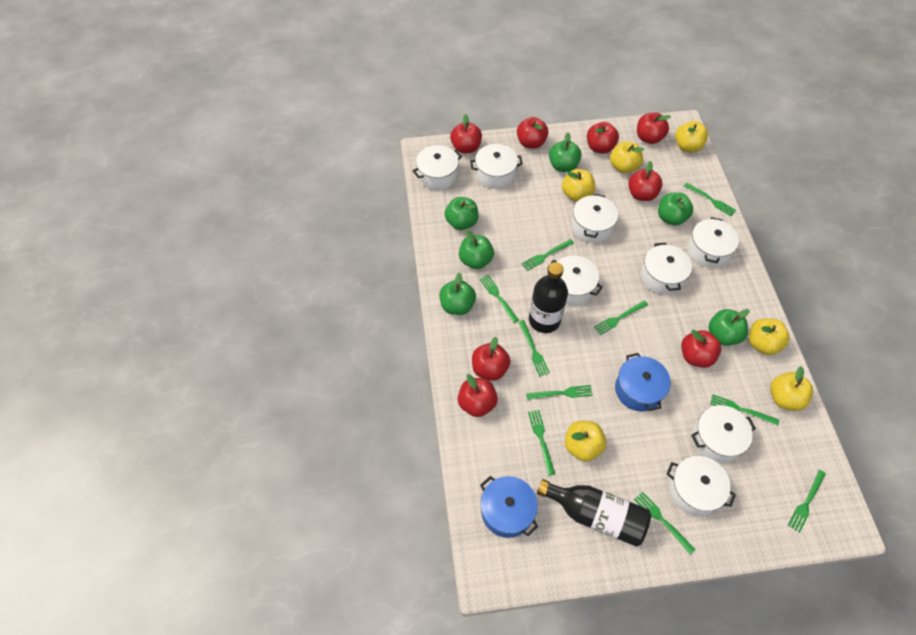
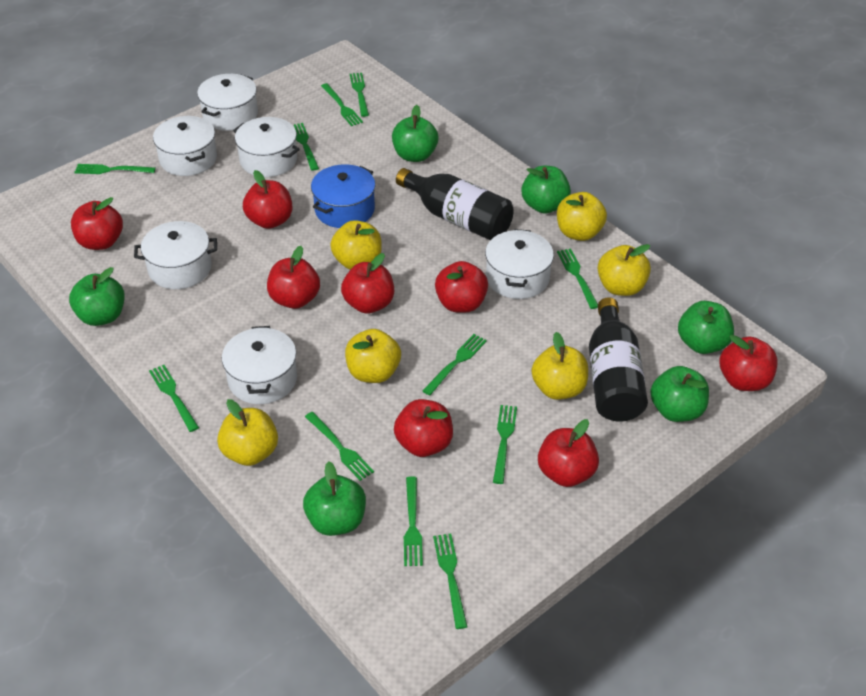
blue pot: 2 -> 1
green fork: 10 -> 11
white pot: 8 -> 6

